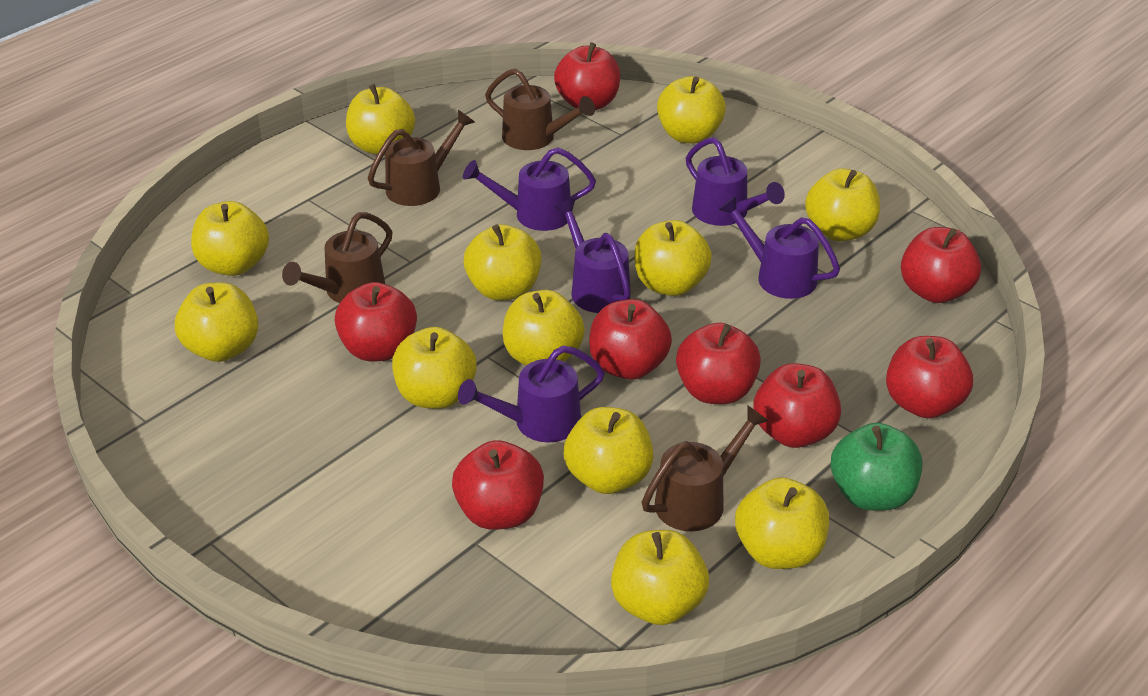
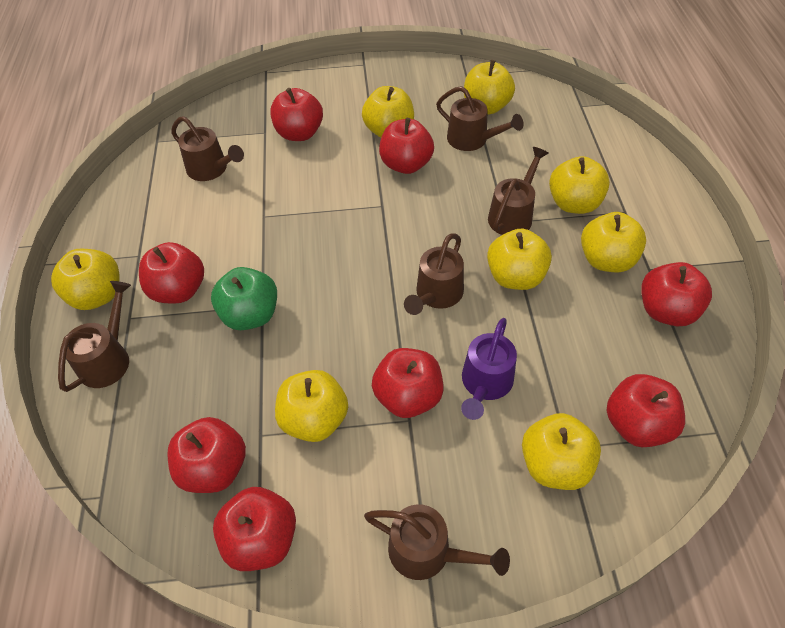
brown watering can: 4 -> 6
purple watering can: 5 -> 1
yellow apple: 12 -> 8

